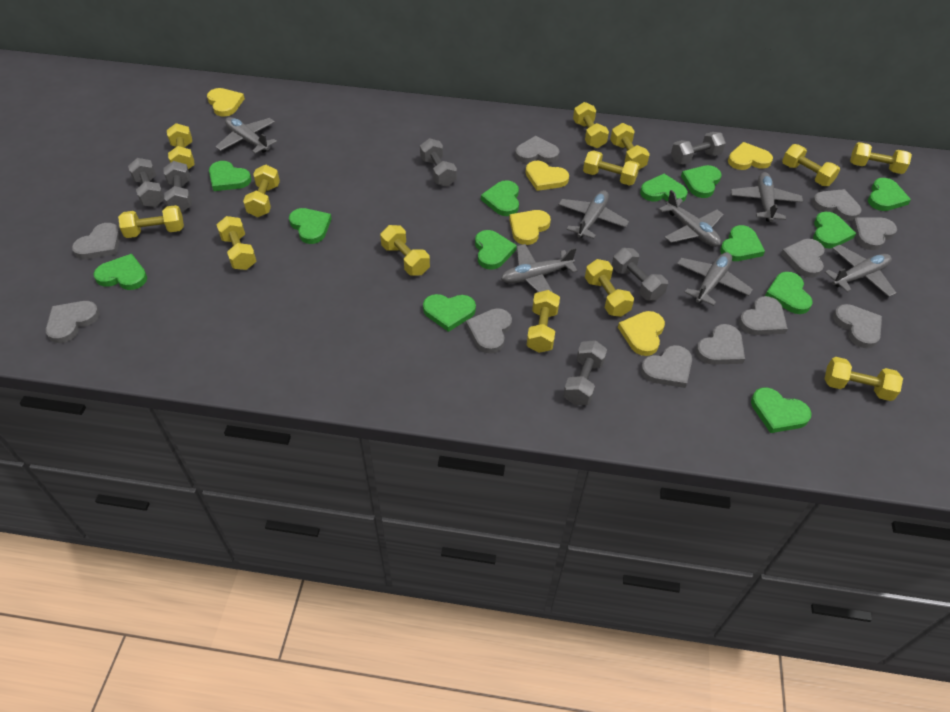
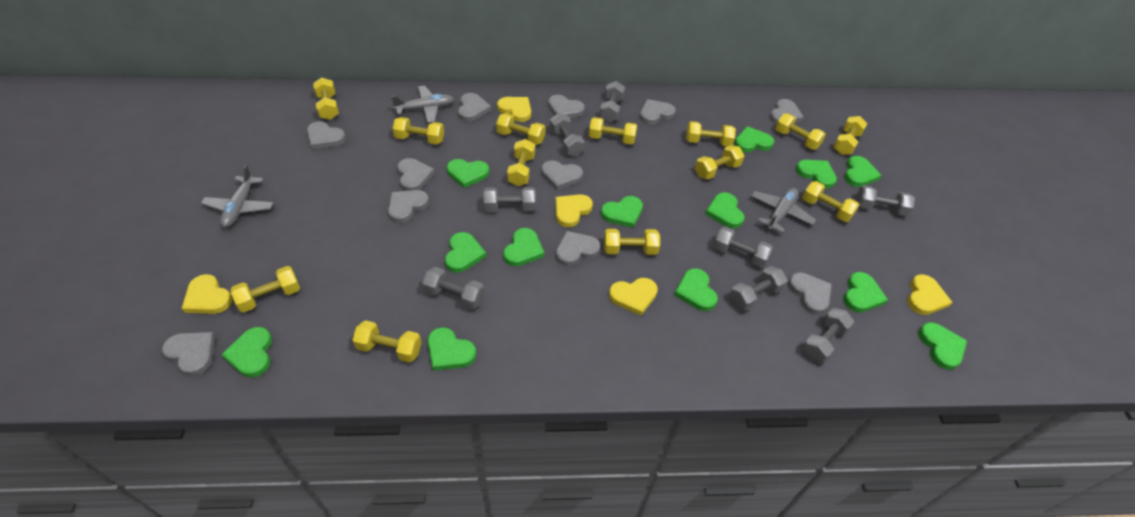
grey dumbbell: 6 -> 8
grey plane: 7 -> 3

